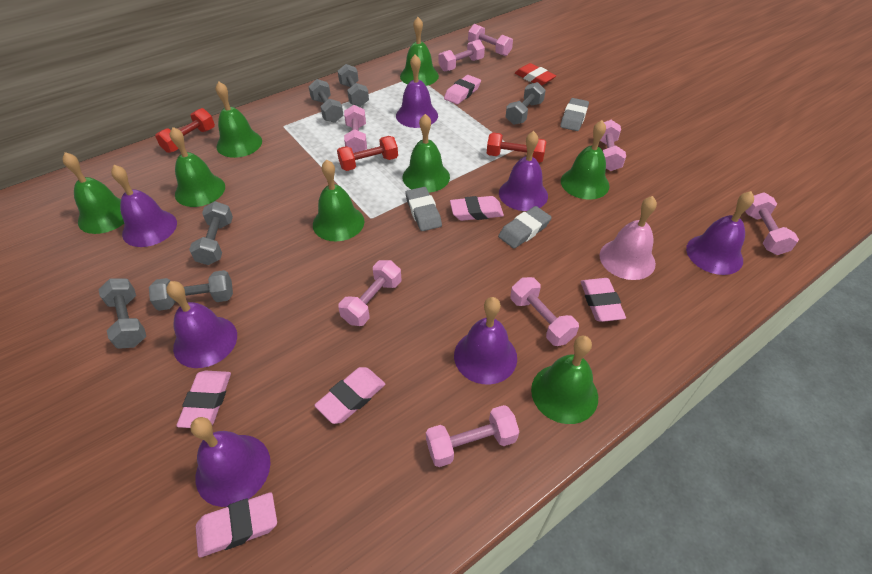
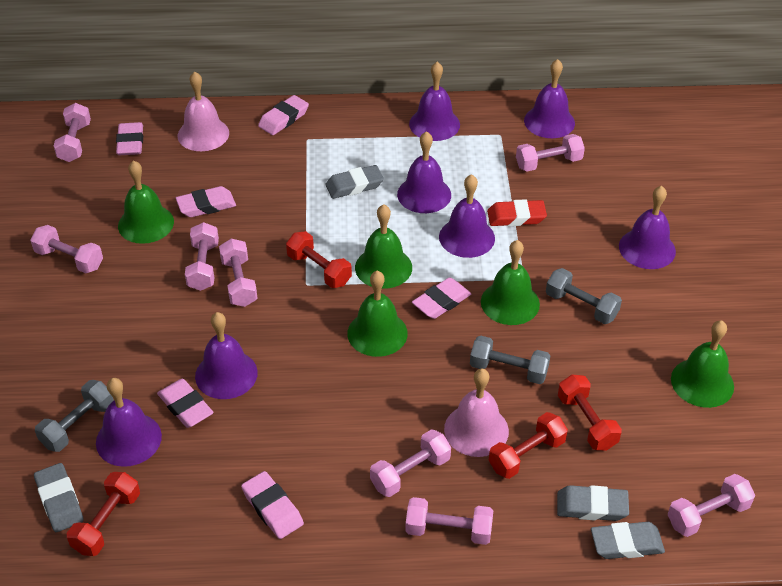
green bell: 8 -> 5
grey dumbbell: 6 -> 3
grey eraser: 3 -> 4
pink bell: 1 -> 2
red dumbbell: 3 -> 4

